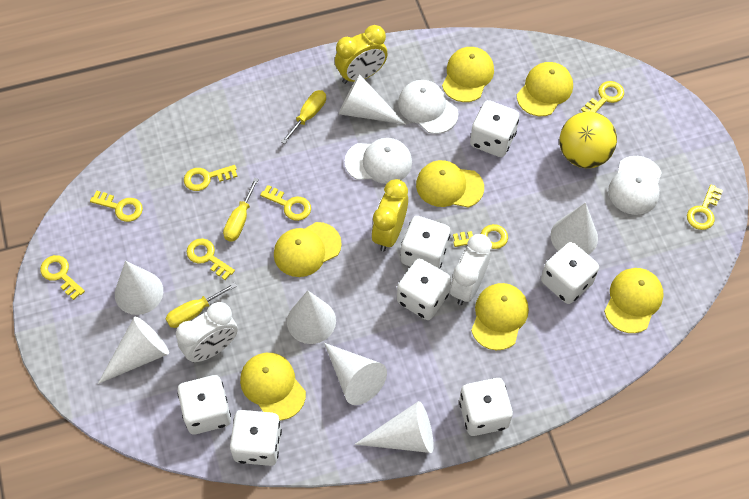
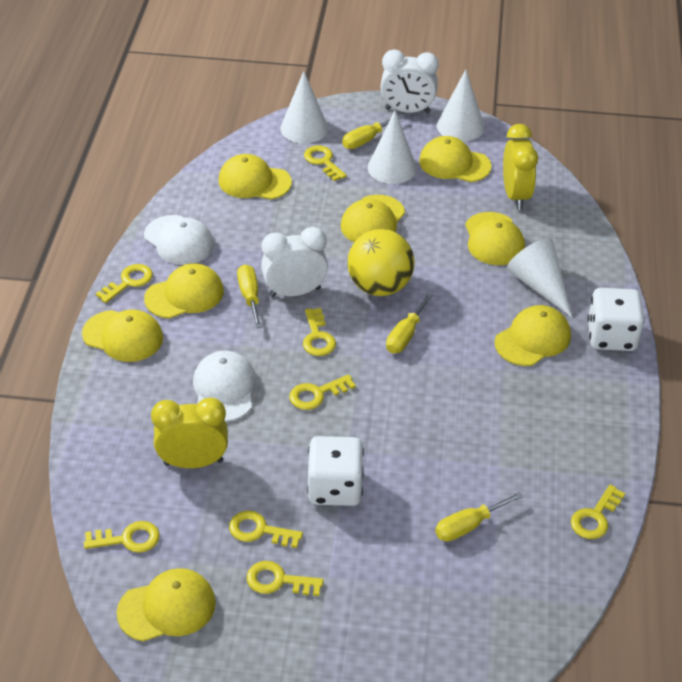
white cap: 3 -> 2
white cone: 7 -> 4
white dice: 7 -> 2
yellow cap: 7 -> 8
yellow screwdriver: 3 -> 4

